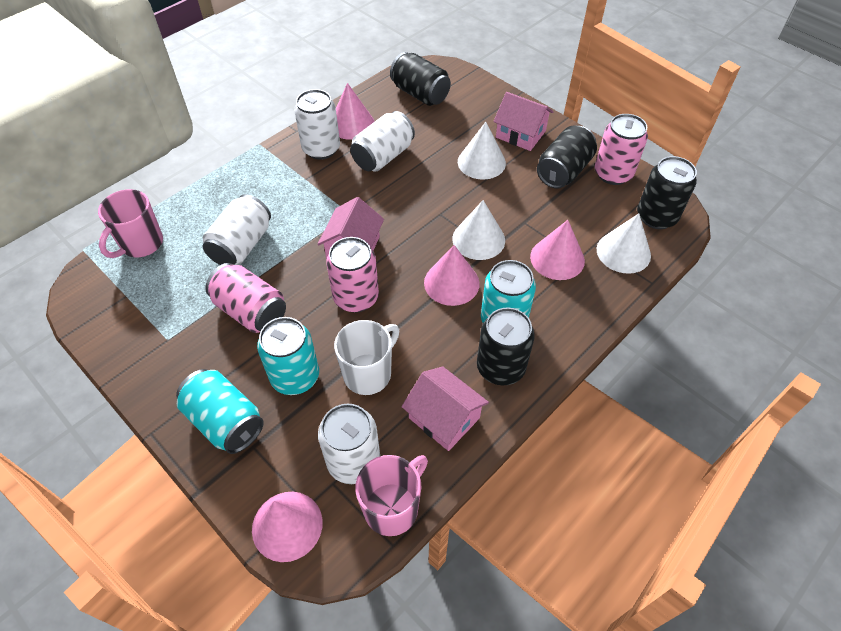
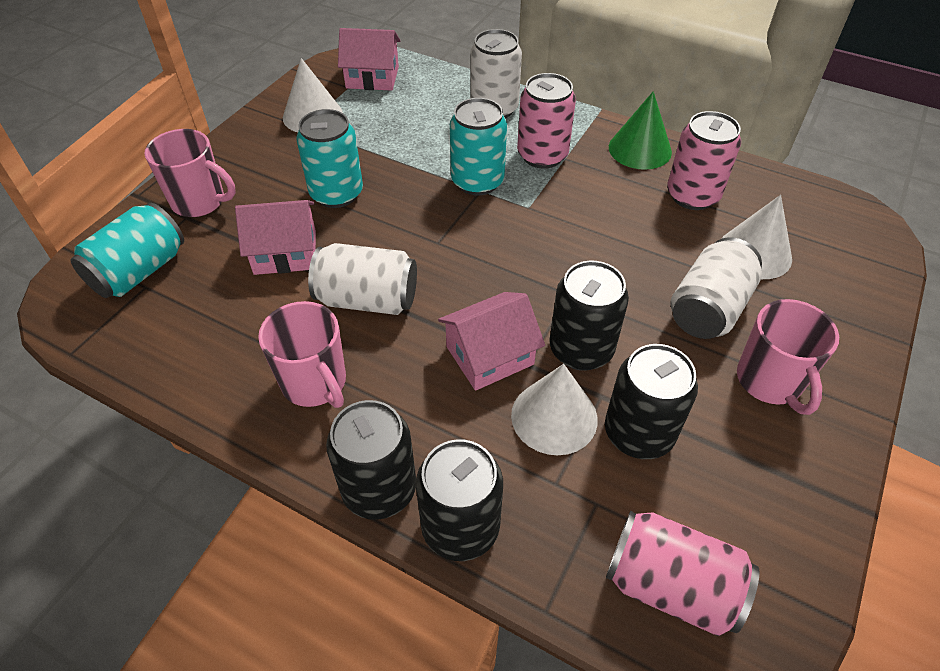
green cone: 0 -> 1
pink cone: 4 -> 0
pink mug: 2 -> 3
white can: 4 -> 3
white mug: 1 -> 0

